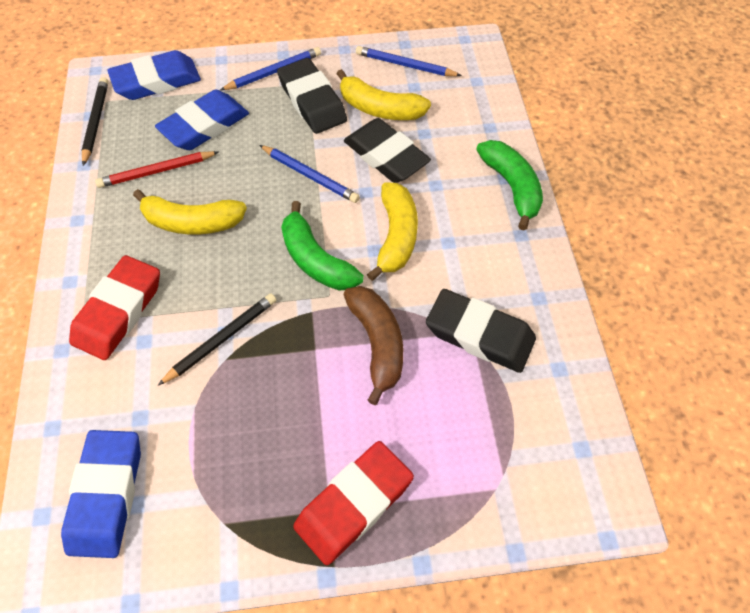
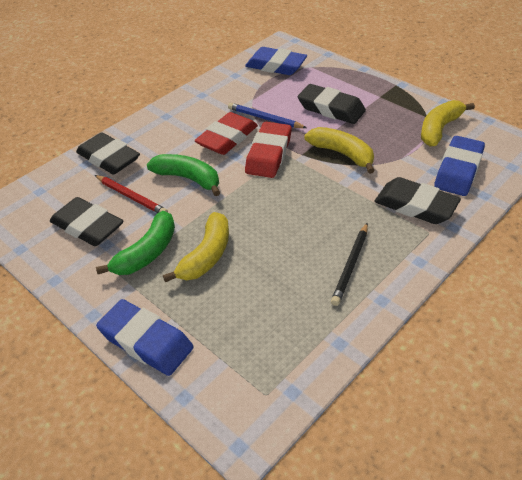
black eraser: 3 -> 4
black pencil: 2 -> 1
blue pencil: 3 -> 1
brown banana: 1 -> 0

